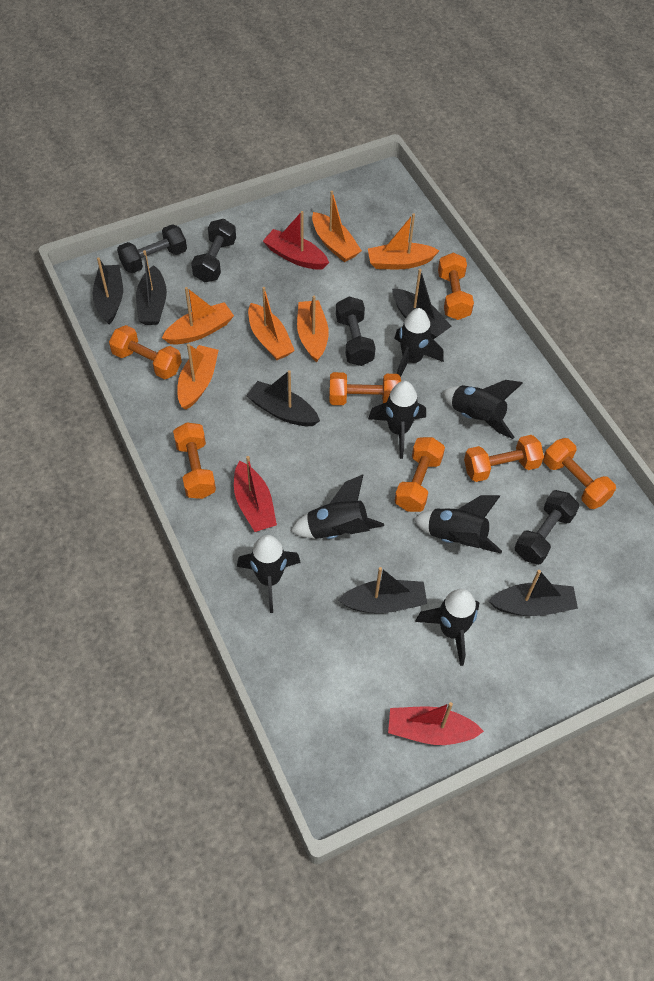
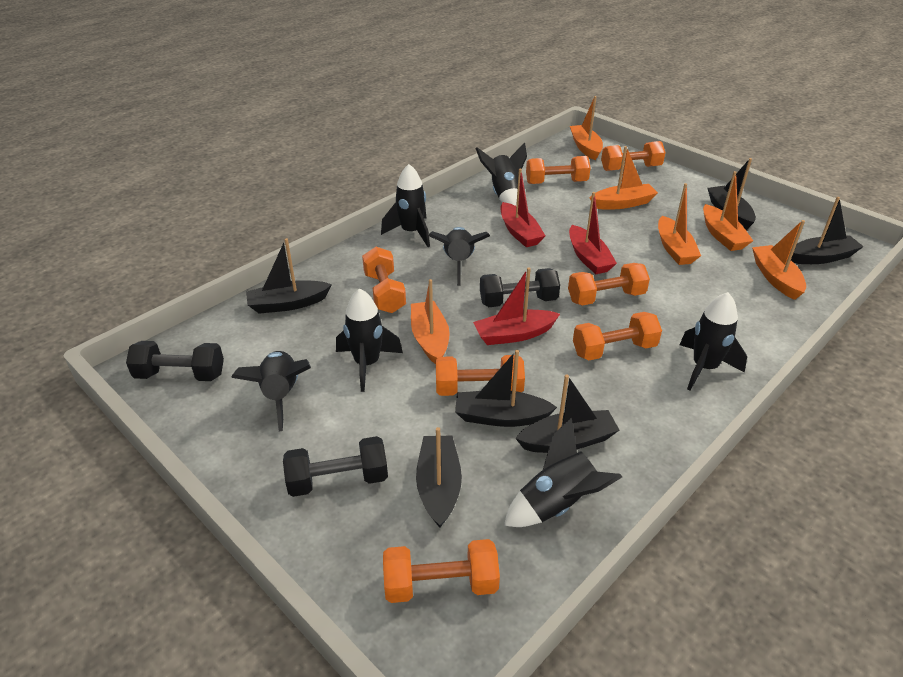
black dumbbell: 4 -> 3

